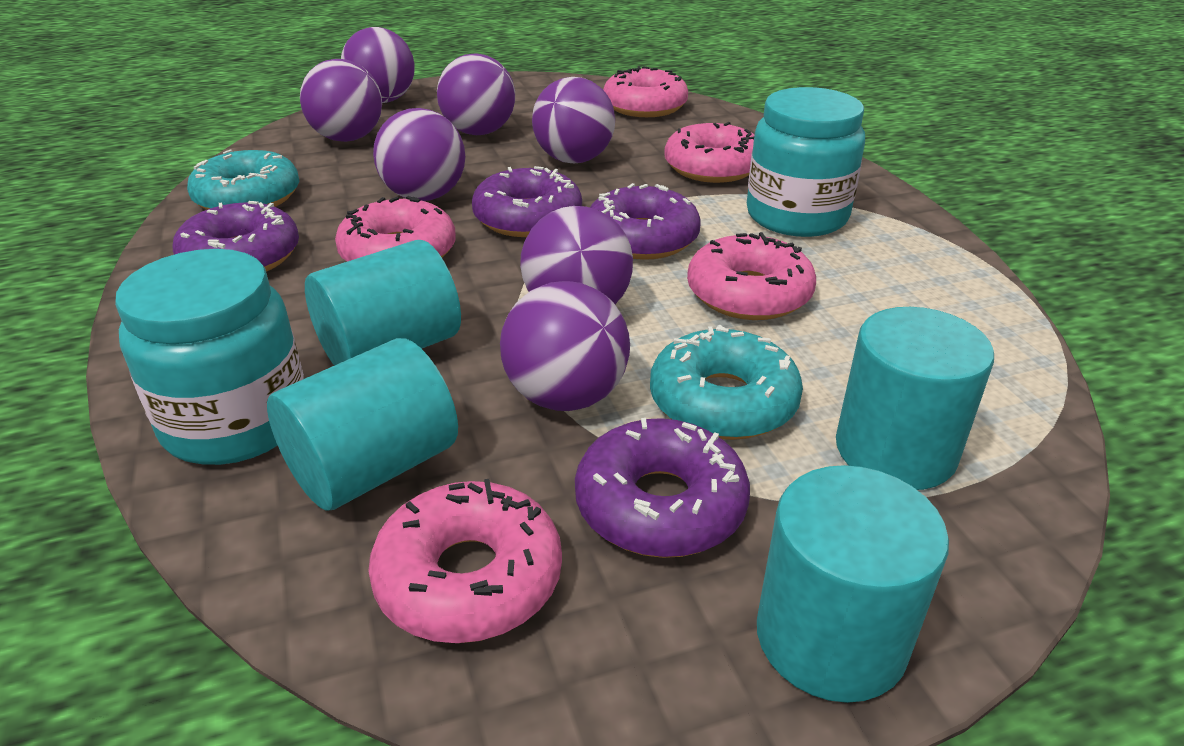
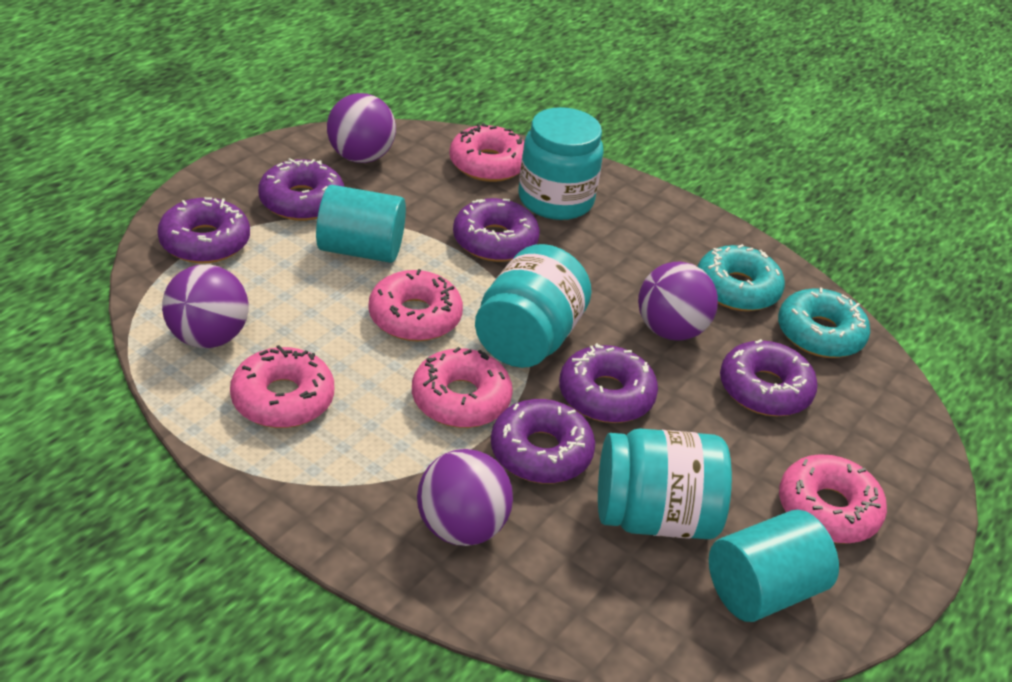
purple ball: 7 -> 4
purple donut: 4 -> 6
turquoise cylinder: 4 -> 2
turquoise jar: 2 -> 3

